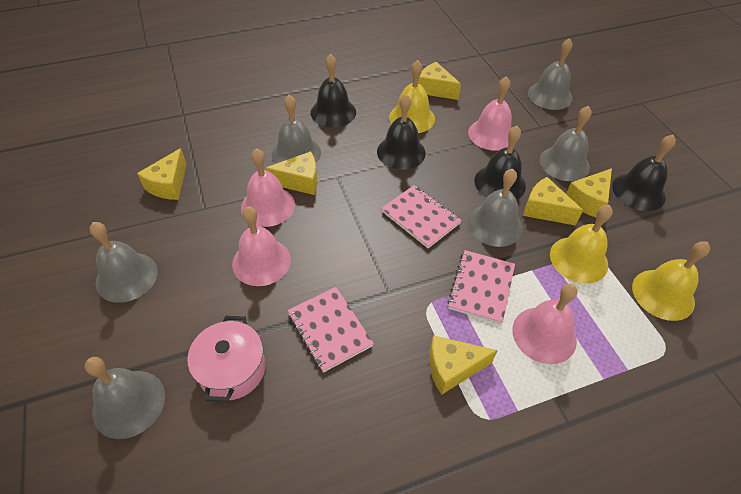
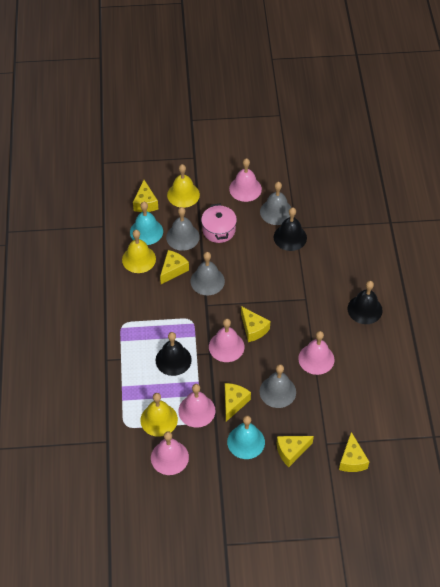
black bell: 4 -> 3
grey bell: 6 -> 4
pink bell: 4 -> 5
pink notebook: 3 -> 0
turquoise bell: 0 -> 2

